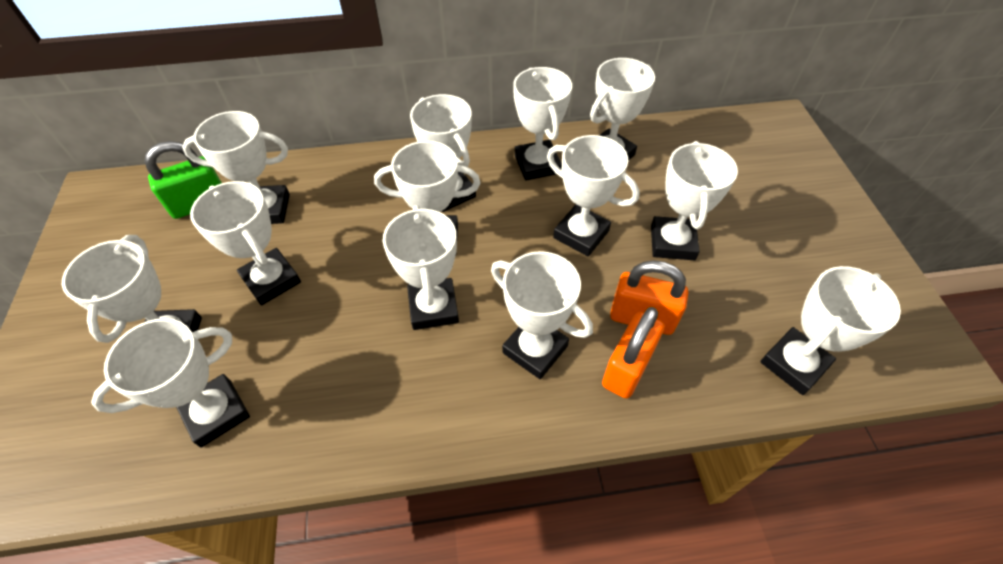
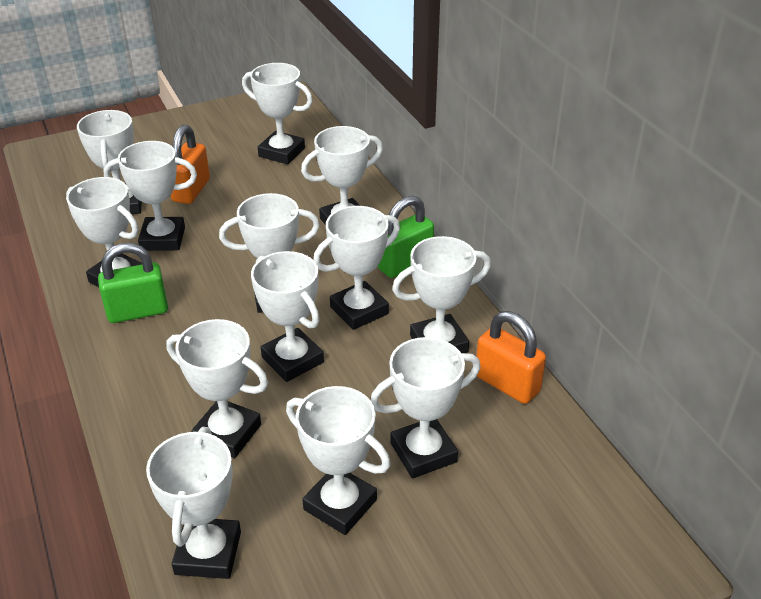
green padlock: 1 -> 2

